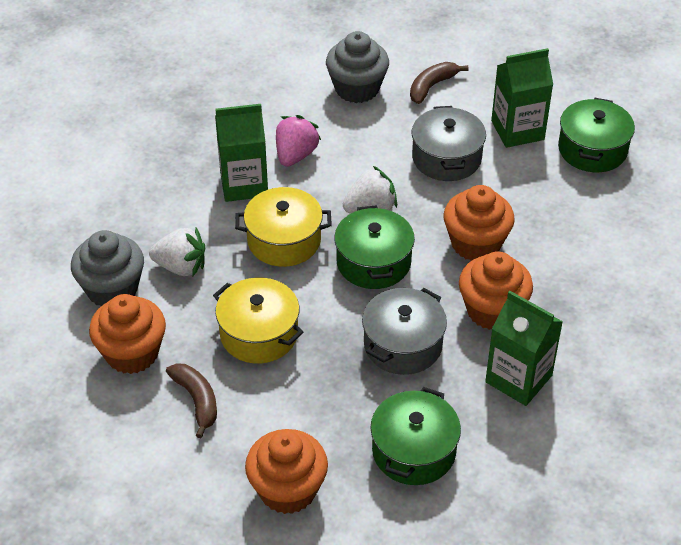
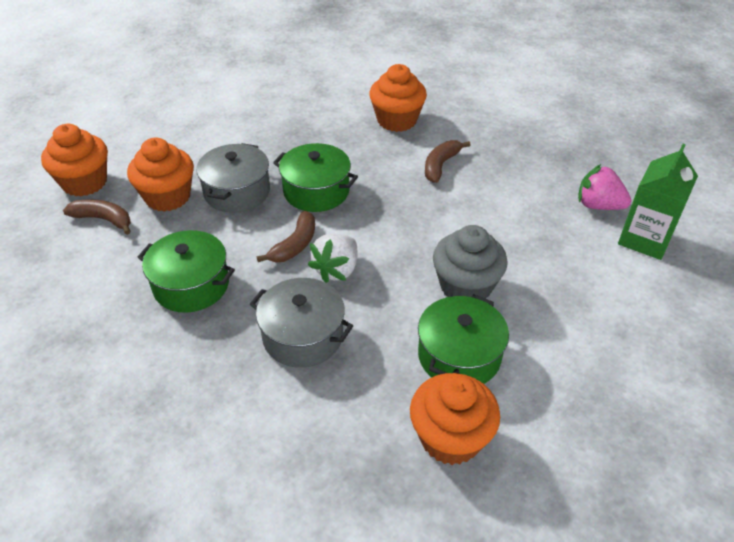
brown banana: 2 -> 3
green carton: 3 -> 1
grey cupcake: 2 -> 1
white strawberry: 2 -> 1
yellow pot: 2 -> 0

